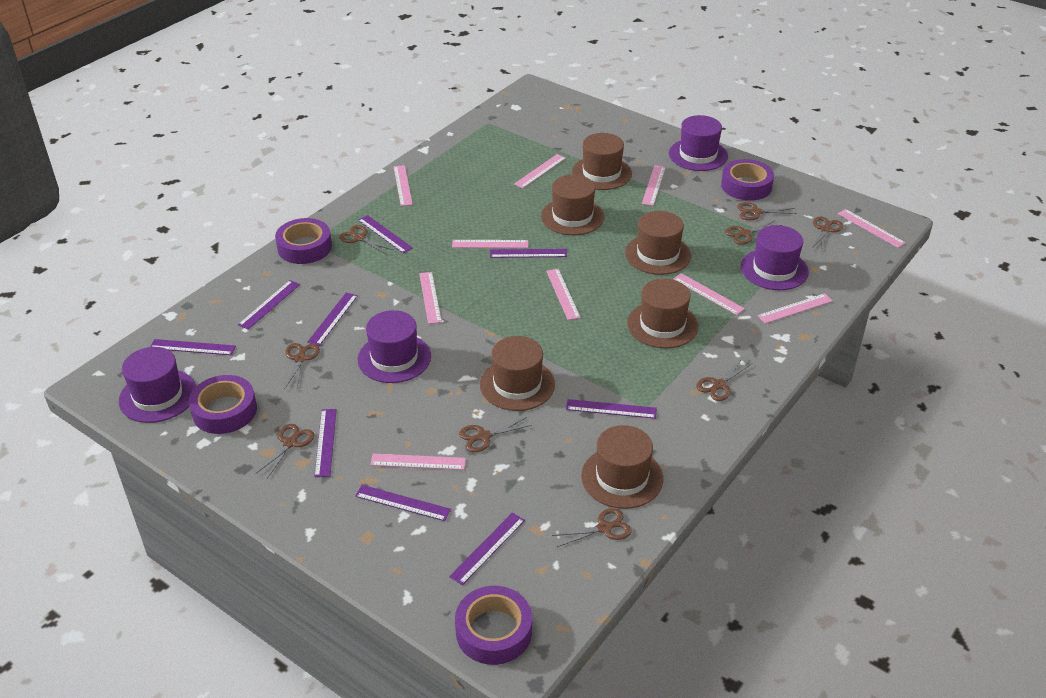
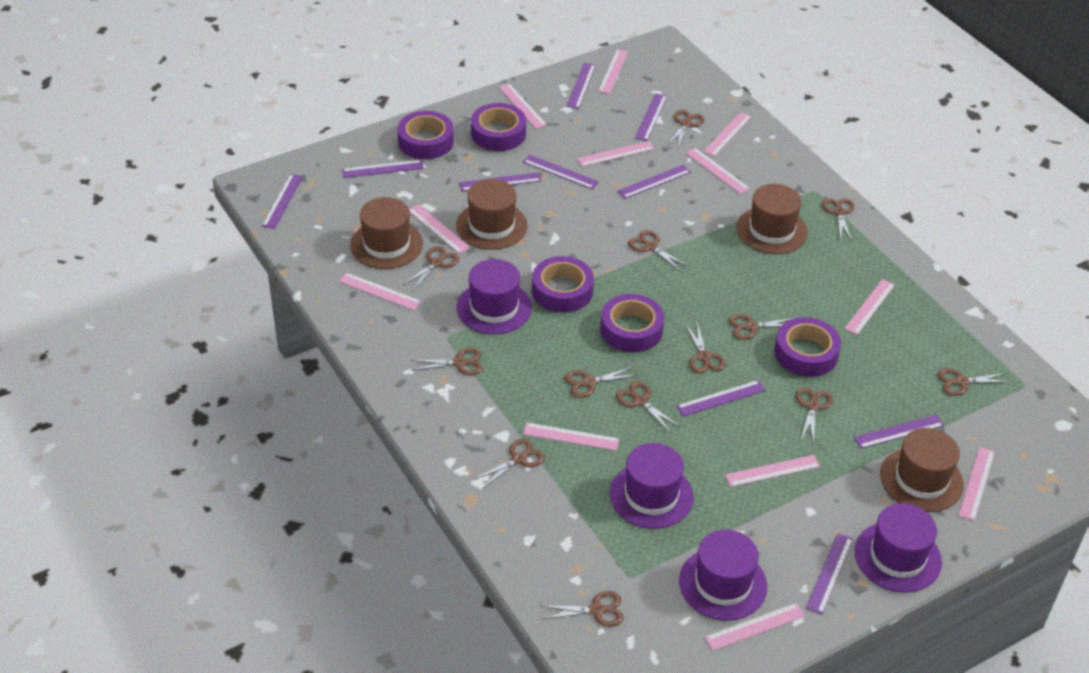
brown hat: 6 -> 4
brown scissors: 9 -> 13
pink ruler: 10 -> 12
purple ruler: 9 -> 10
purple tape: 4 -> 5

